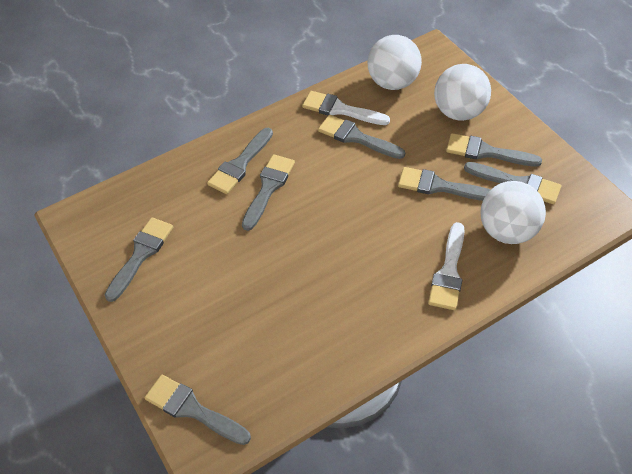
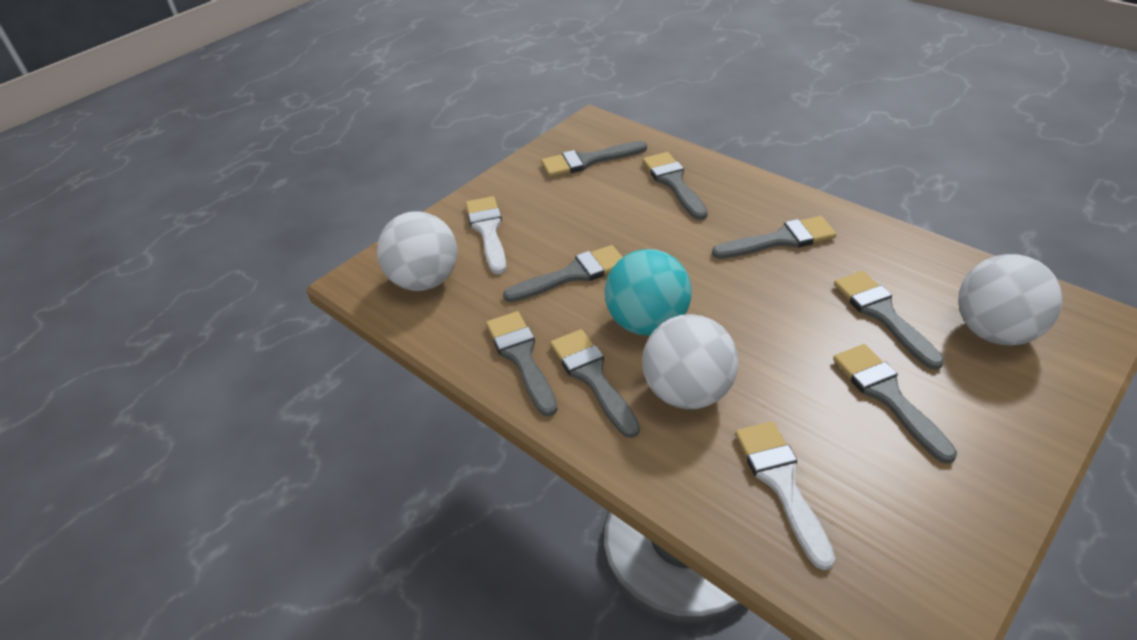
turquoise ball: 0 -> 1

